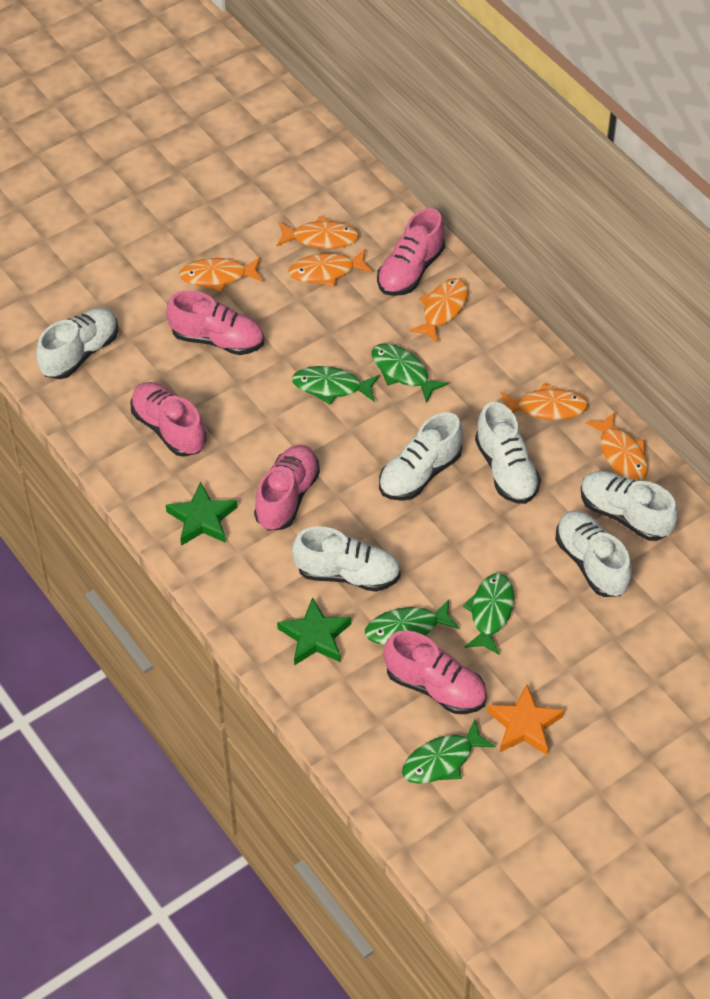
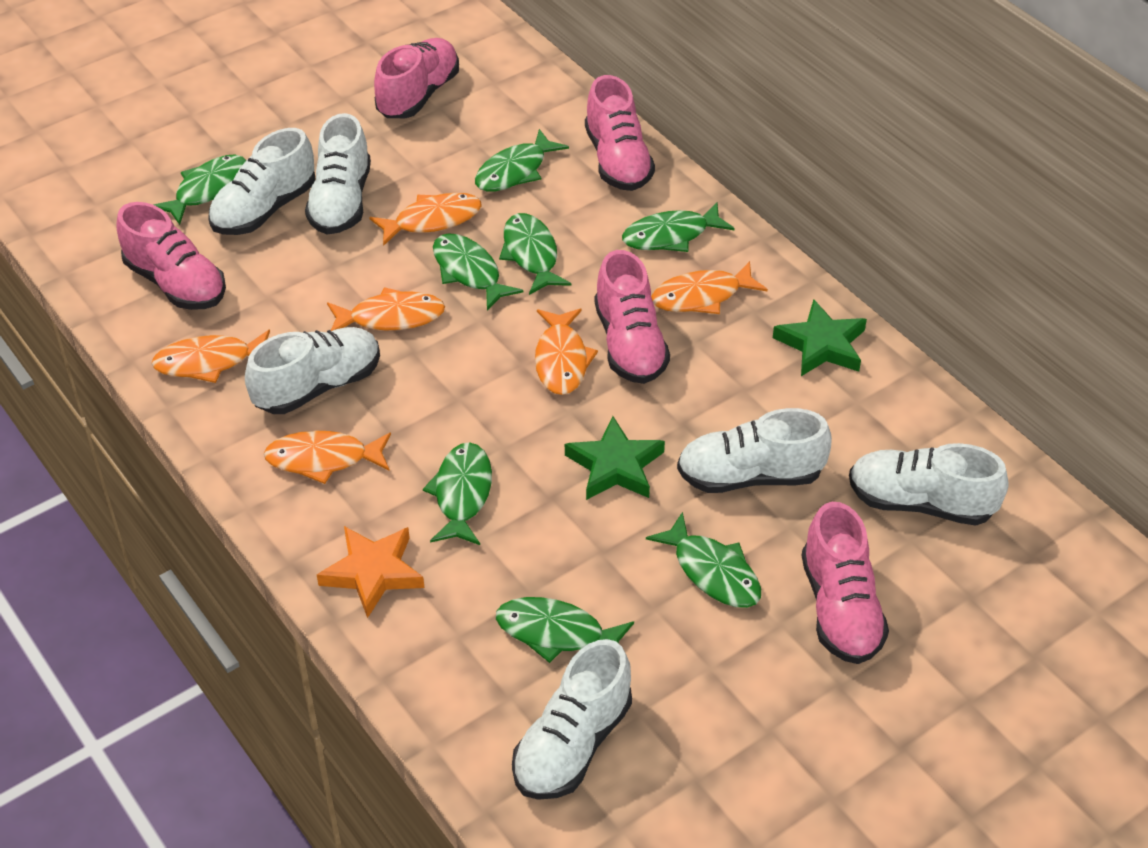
green fish: 5 -> 8

